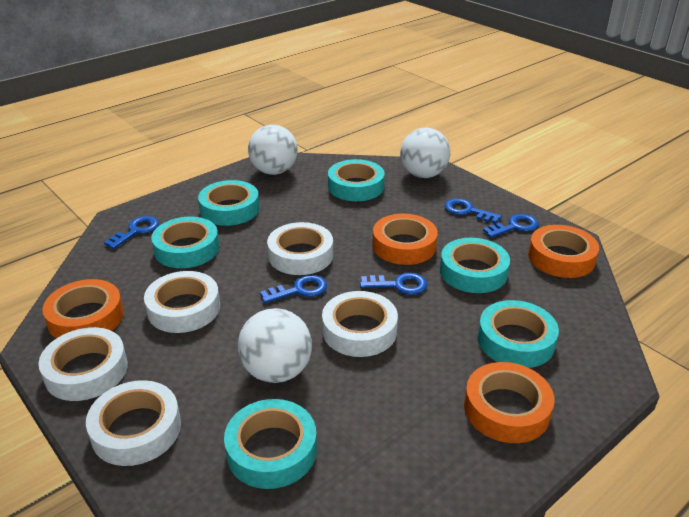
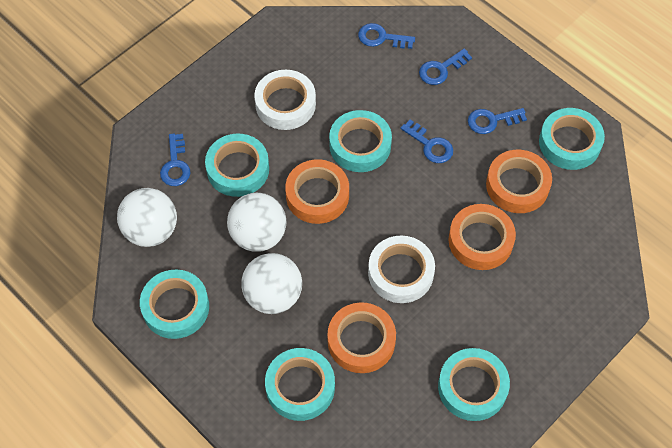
white tape: 5 -> 2

